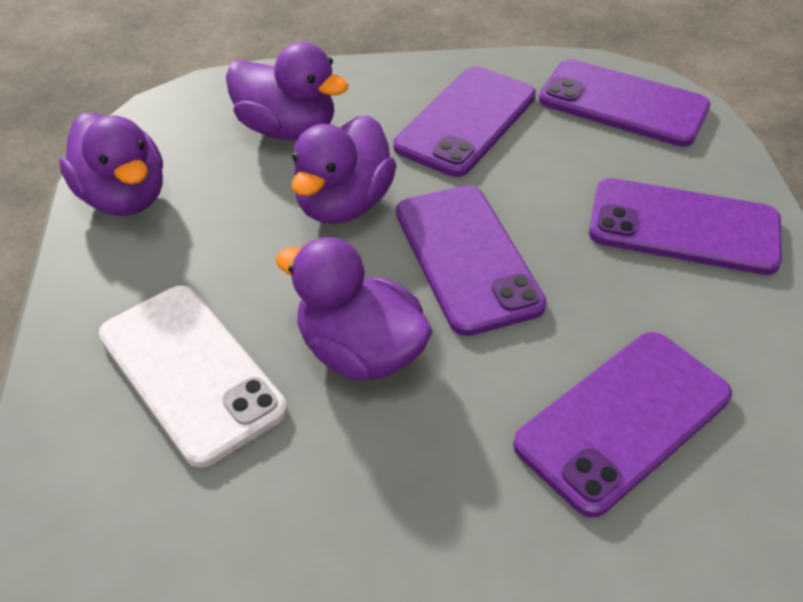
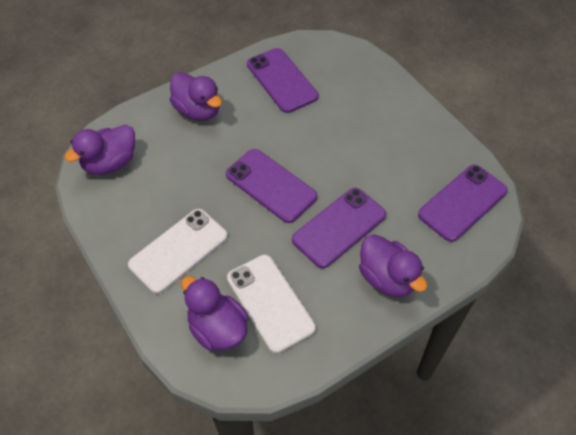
purple phone: 5 -> 4
white phone: 1 -> 2

